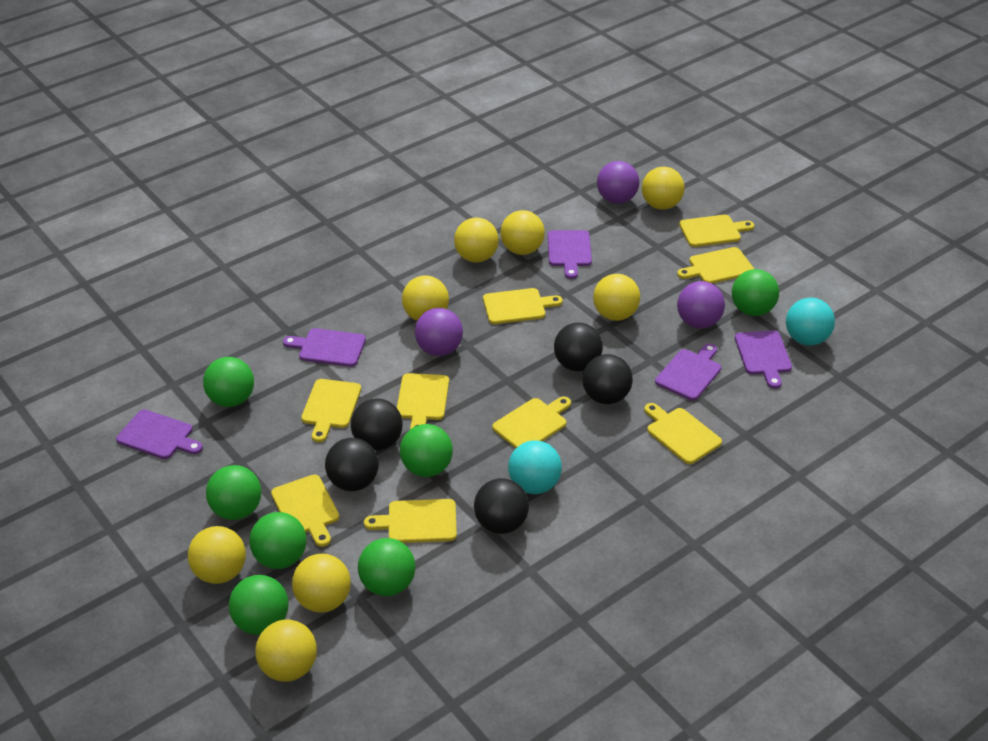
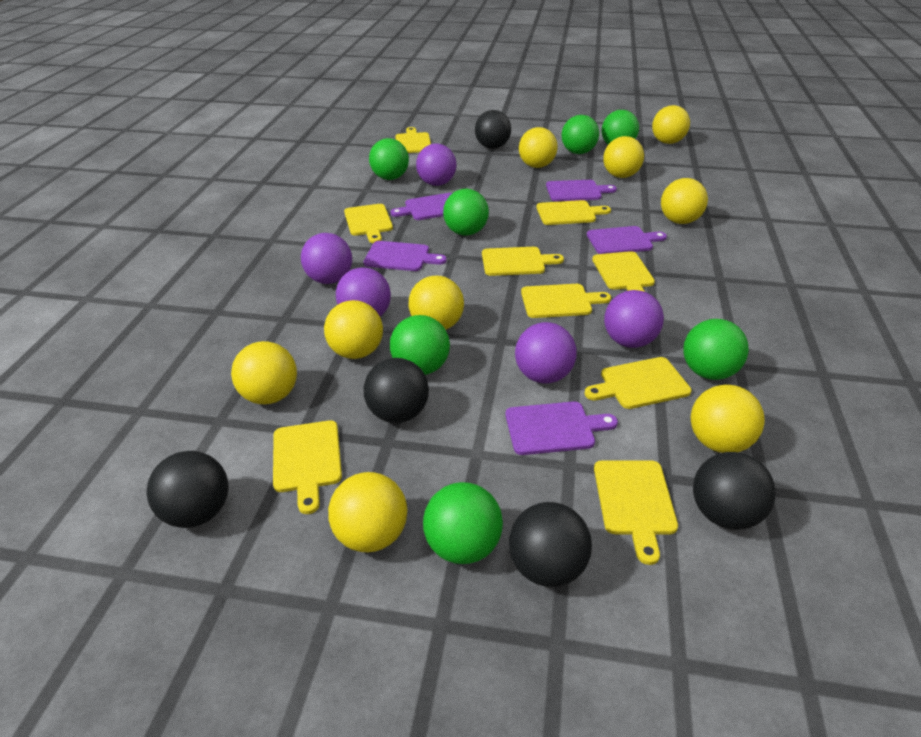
purple ball: 3 -> 5
turquoise ball: 2 -> 0
yellow ball: 8 -> 9

